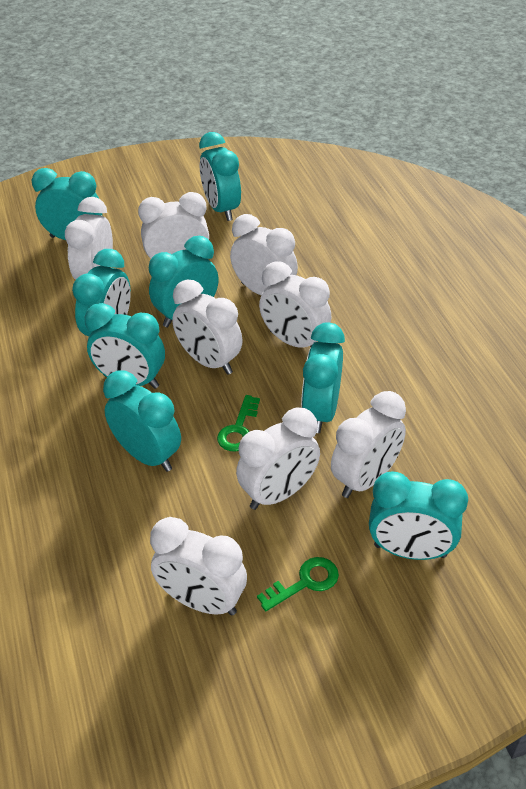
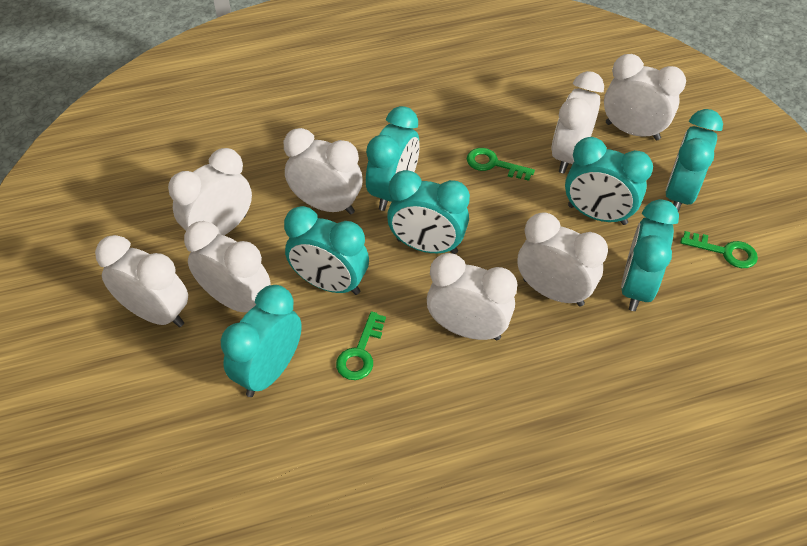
green key: 2 -> 3
turquoise clock: 8 -> 7

